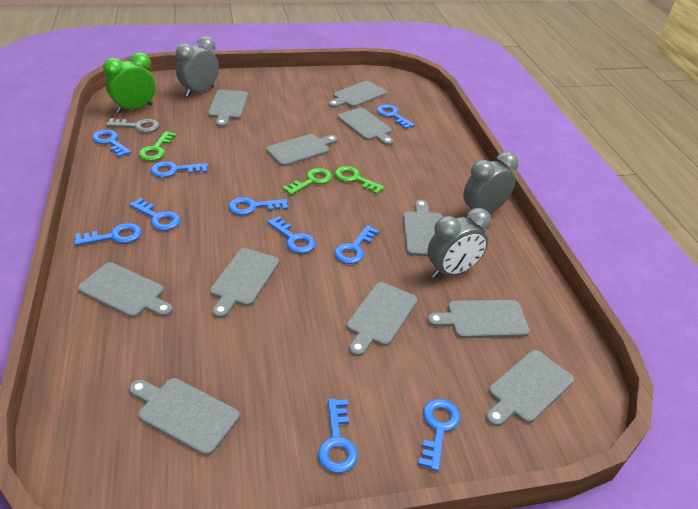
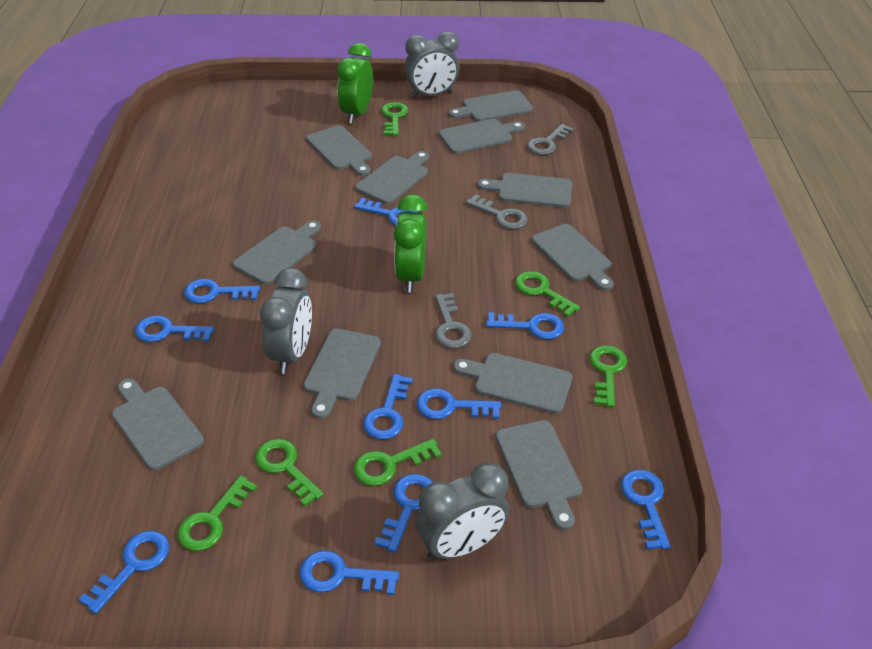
green clock: 1 -> 2
green key: 3 -> 6
grey key: 1 -> 3

